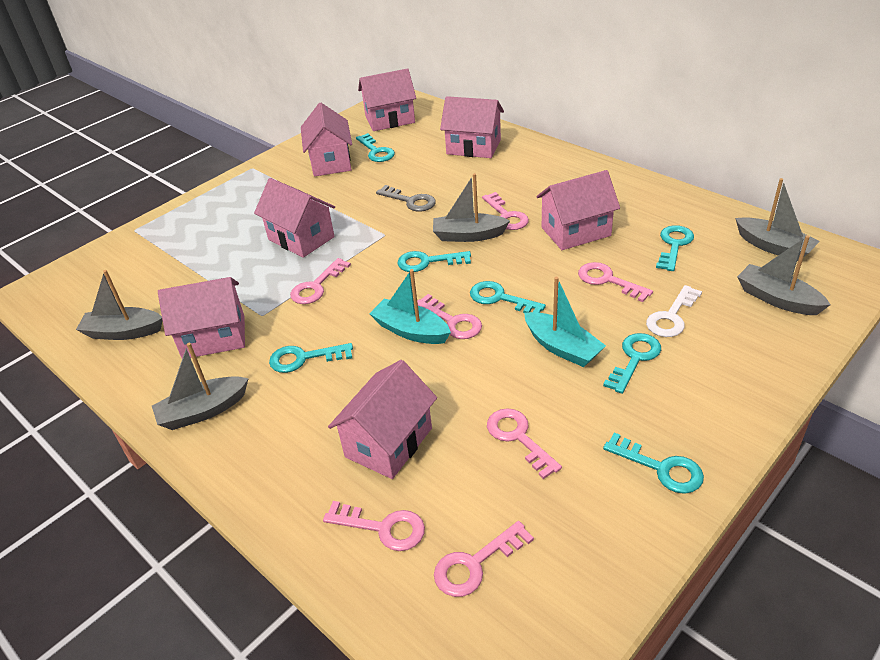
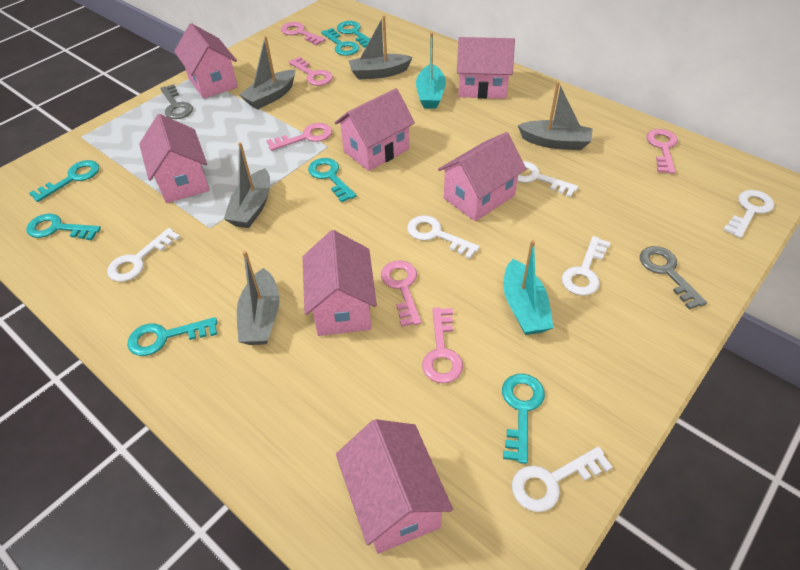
grey key: 1 -> 2
pink key: 7 -> 6
white key: 1 -> 6

